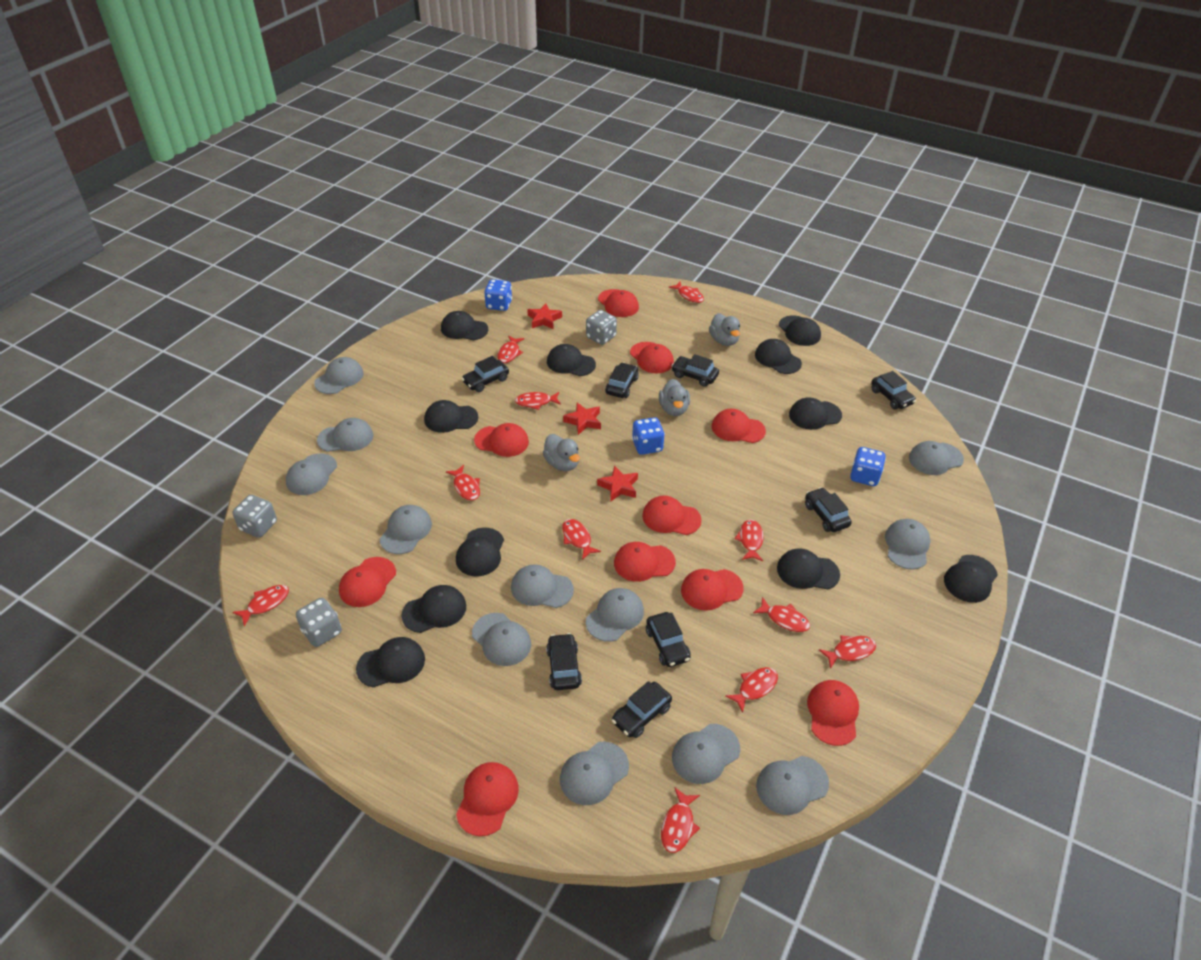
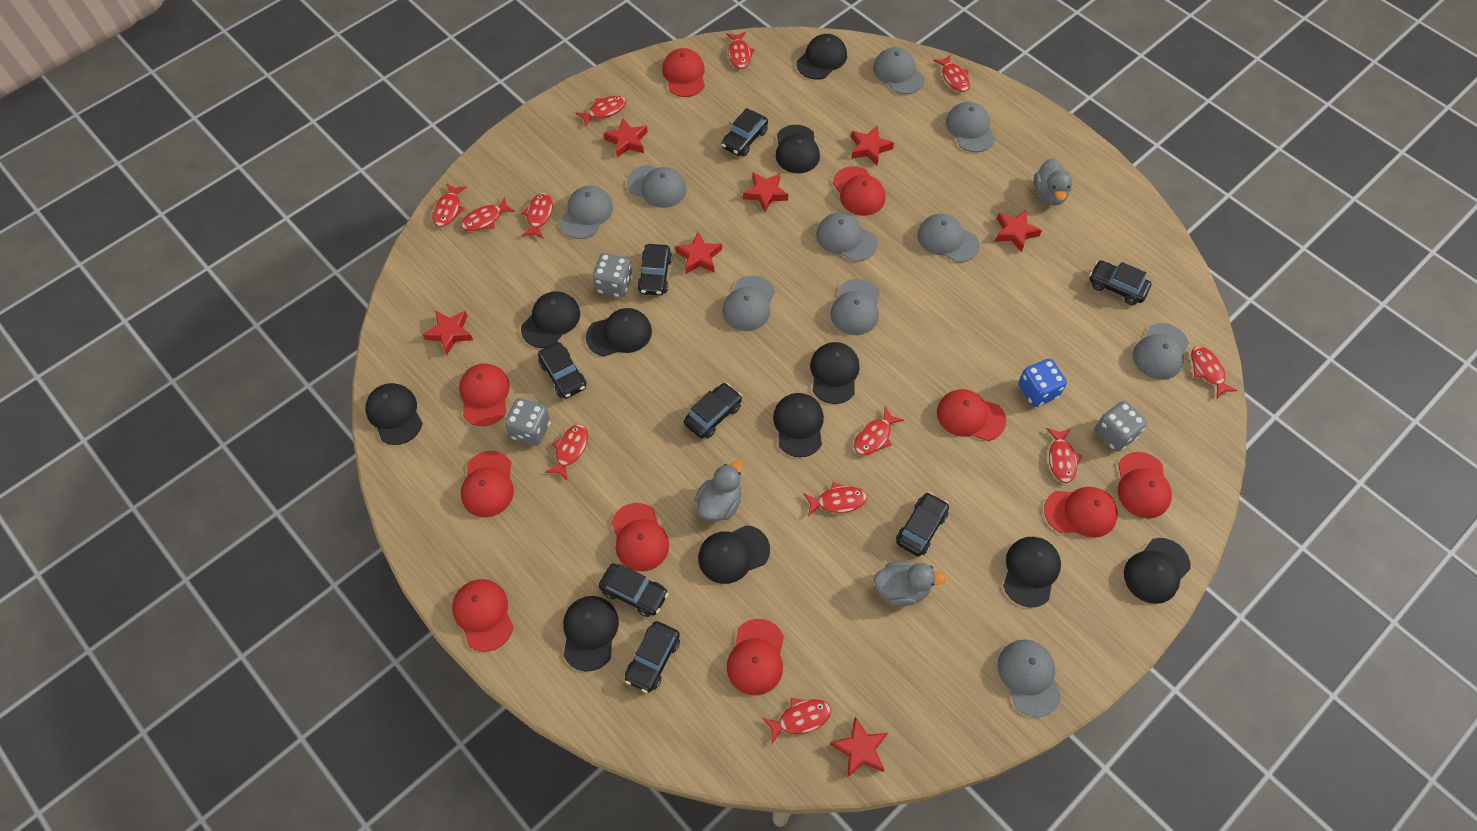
blue dice: 3 -> 1
grey cap: 12 -> 10
red fish: 11 -> 12
red star: 3 -> 7

